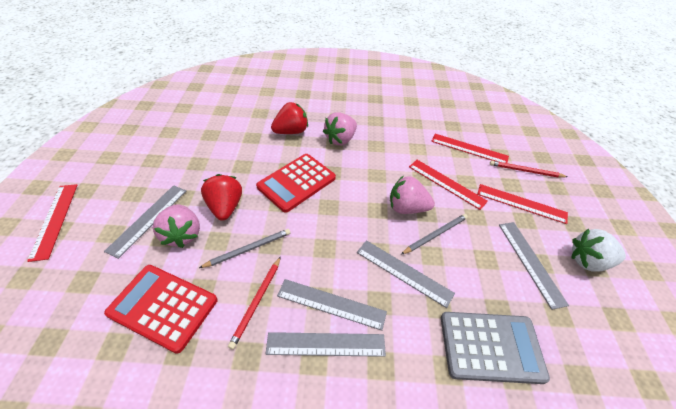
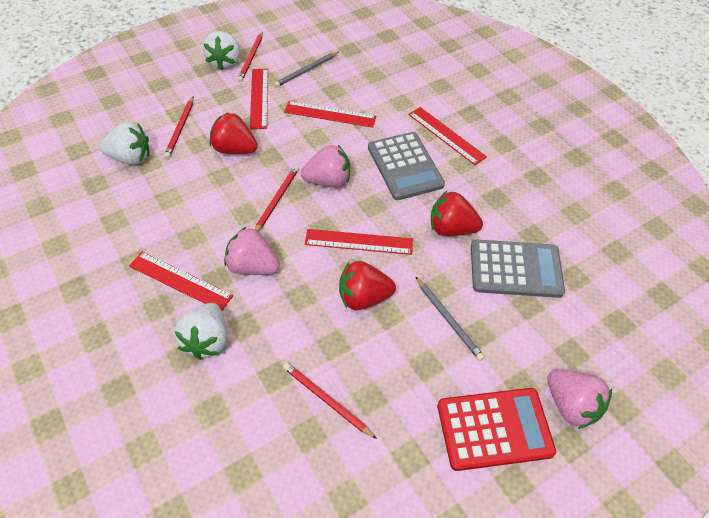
grey calculator: 1 -> 2
grey ruler: 5 -> 0
red calculator: 2 -> 1
red pencil: 2 -> 4
red ruler: 4 -> 5
red strawberry: 2 -> 3
white strawberry: 1 -> 3

